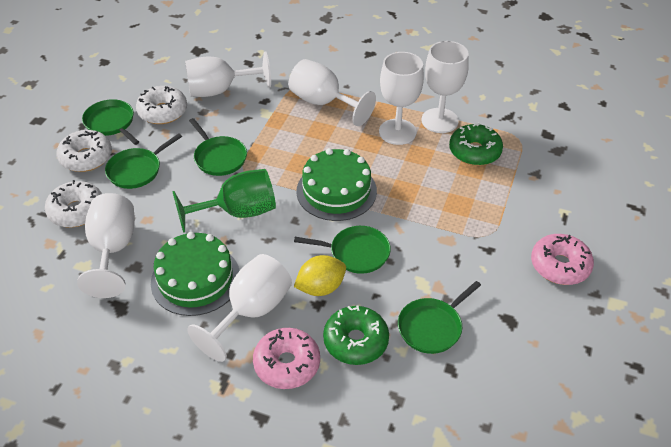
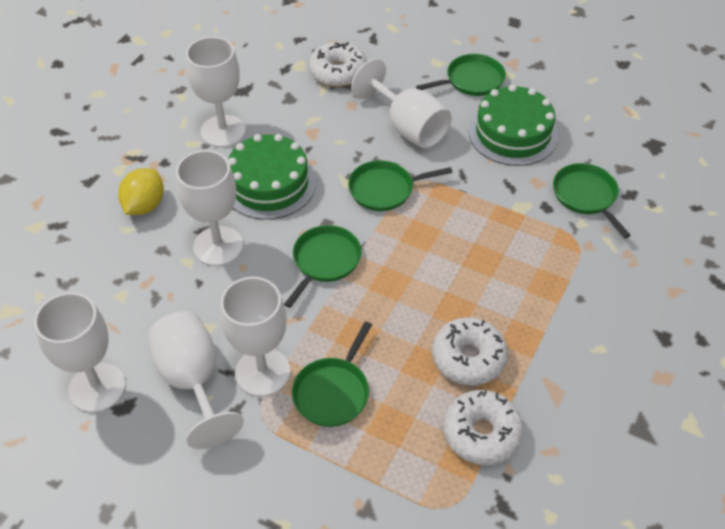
green donut: 2 -> 0
green goblet: 1 -> 0
pink donut: 2 -> 0

